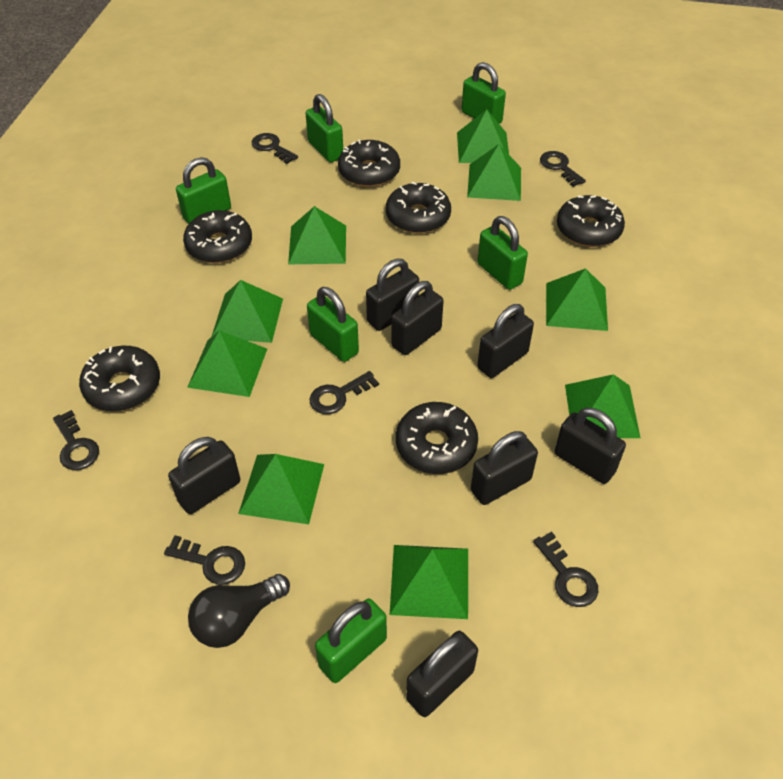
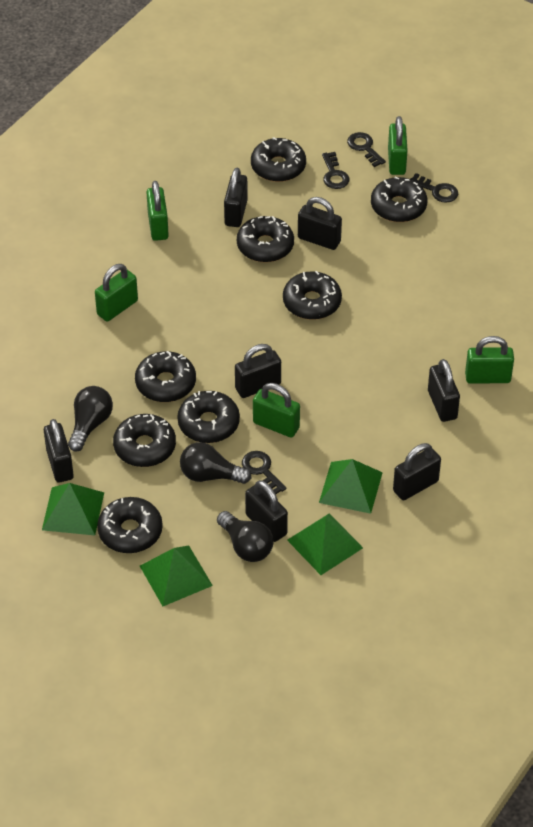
black donut: 6 -> 8
black key: 6 -> 4
black light bulb: 1 -> 3
green padlock: 6 -> 5
green pyramid: 9 -> 4

